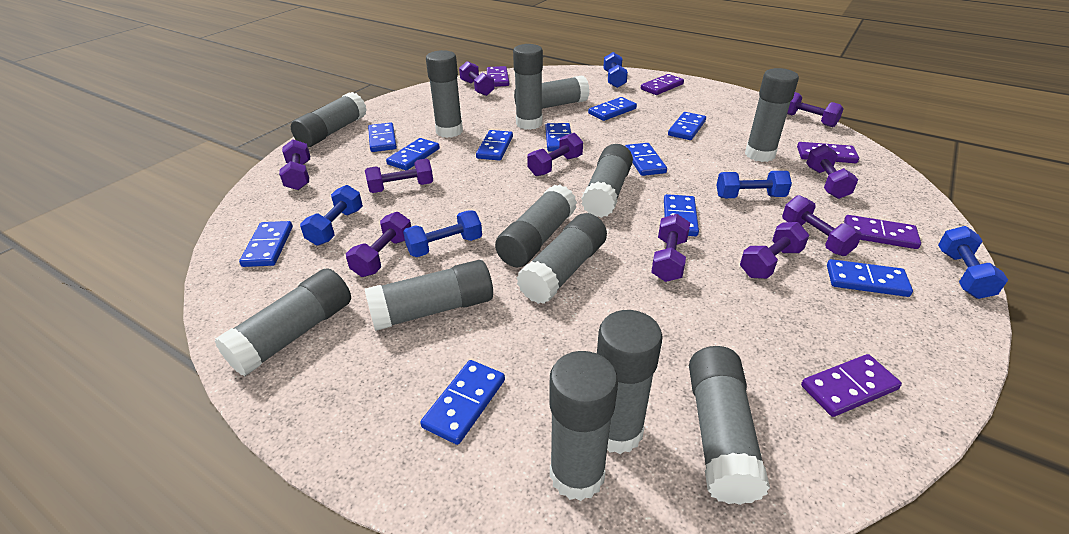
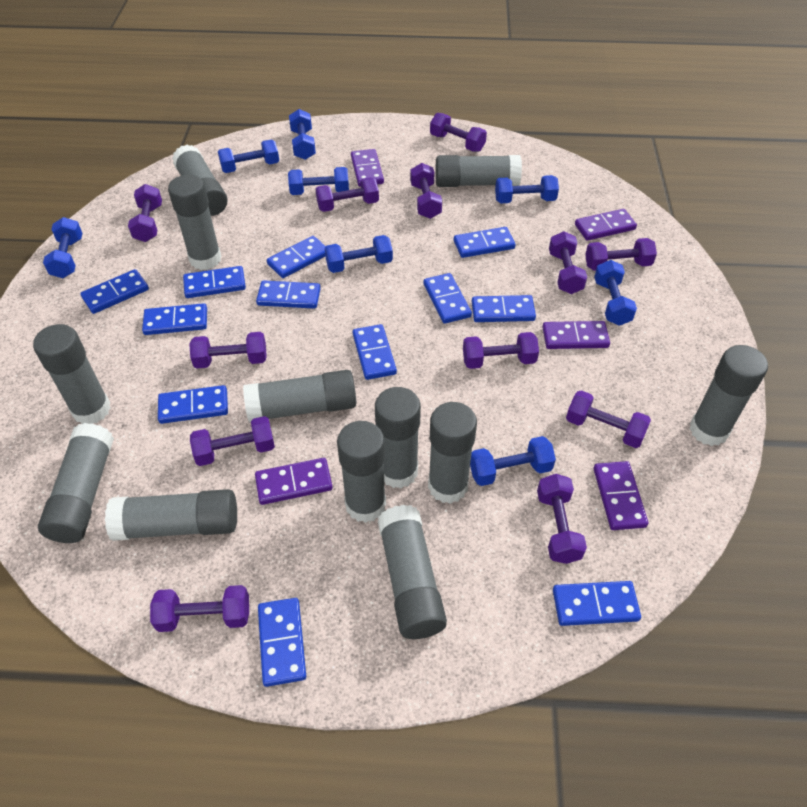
blue domino: 11 -> 12
blue dumbbell: 5 -> 8
grey glue stick: 13 -> 12
purple dumbbell: 10 -> 12

